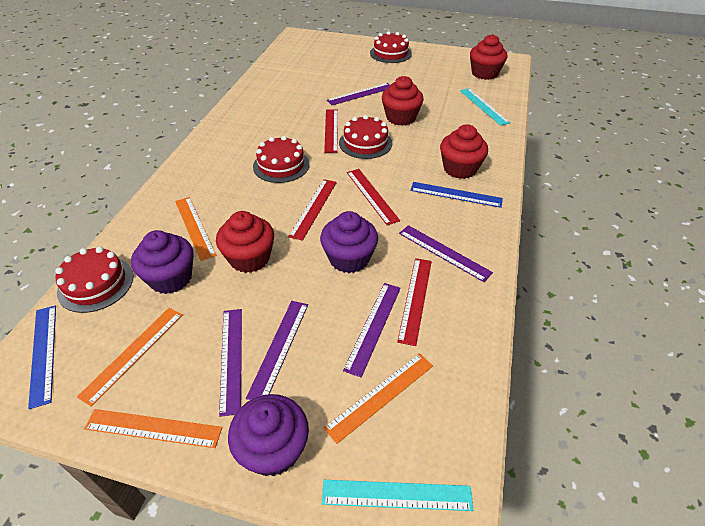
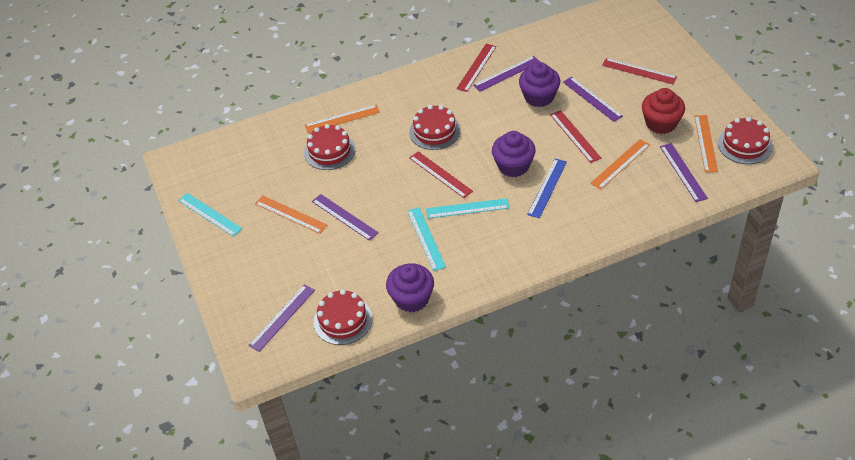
blue ruler: 2 -> 1
red cupcake: 4 -> 1
turquoise ruler: 2 -> 3

